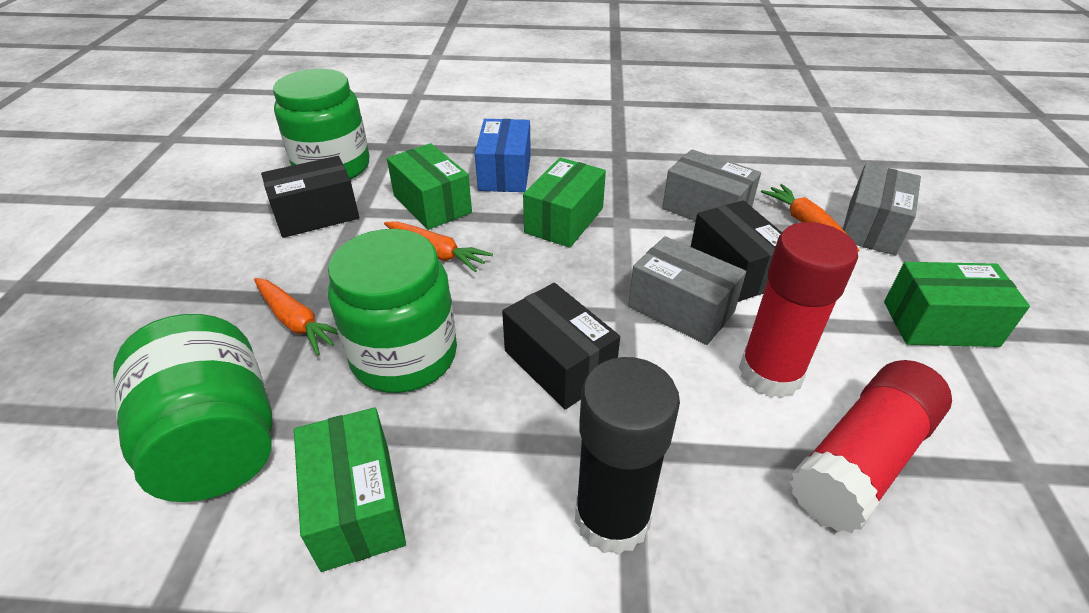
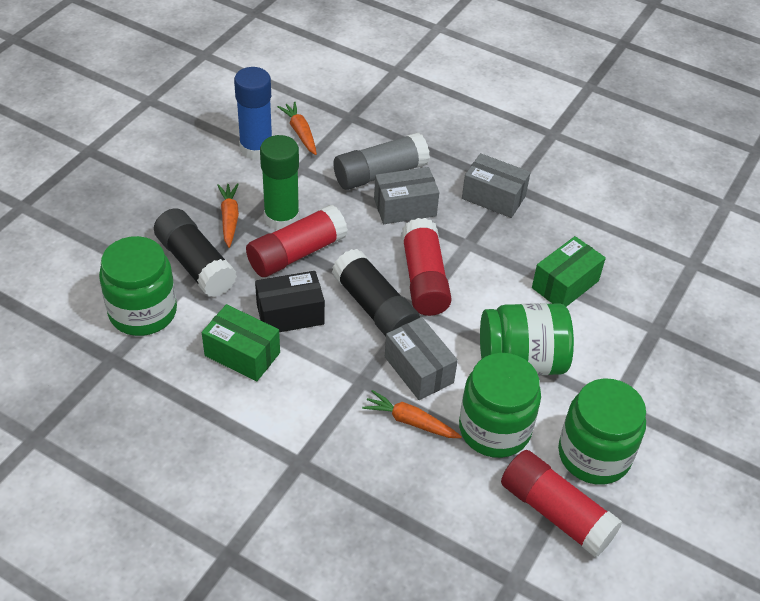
black box: 3 -> 1
black glue stick: 1 -> 2
blue box: 1 -> 0
blue glue stick: 0 -> 1
green box: 4 -> 2
green glue stick: 0 -> 1
green jar: 3 -> 4
grey glue stick: 0 -> 1
red glue stick: 2 -> 3

